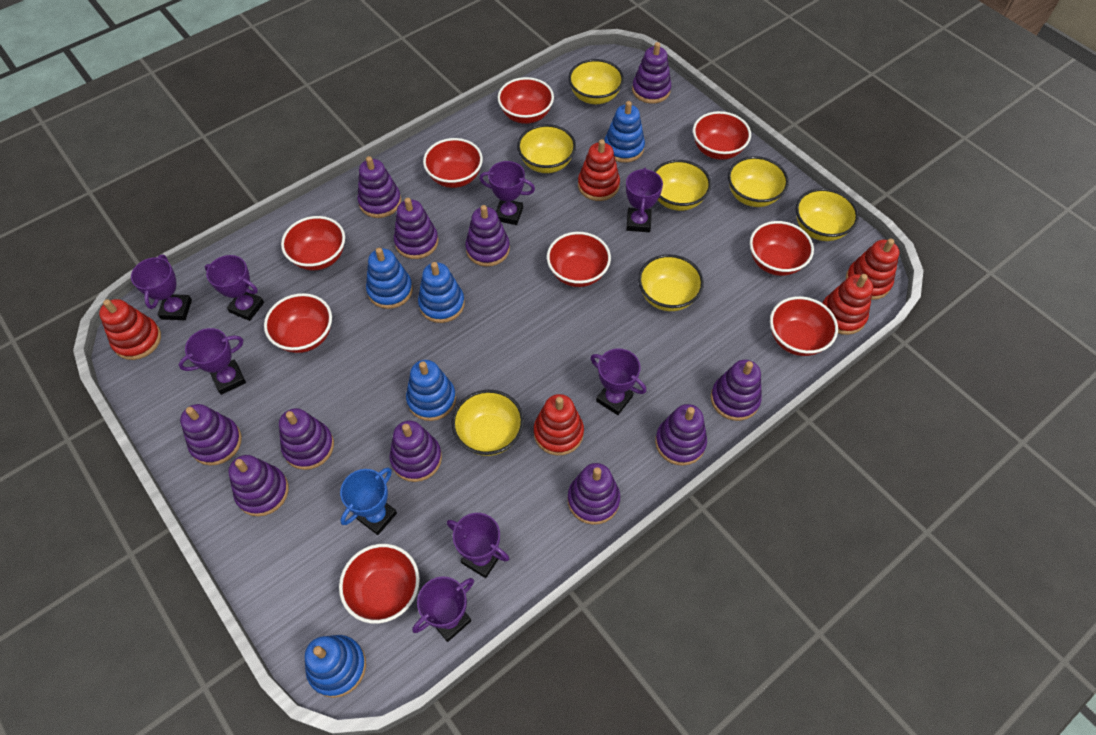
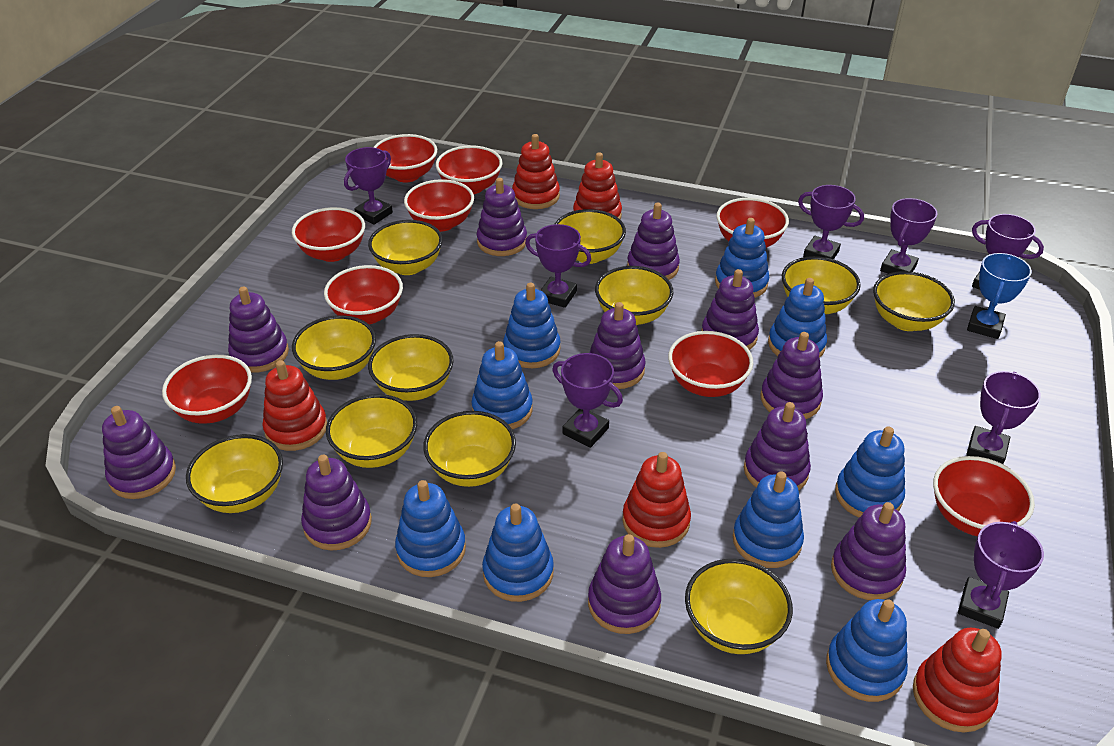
blue stacking toy: 5 -> 9
yellow bowl: 7 -> 11

